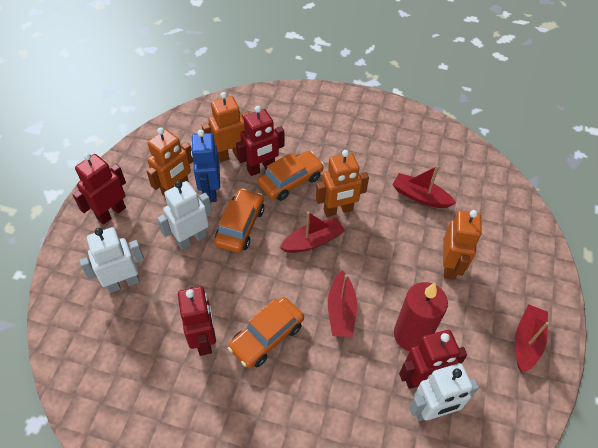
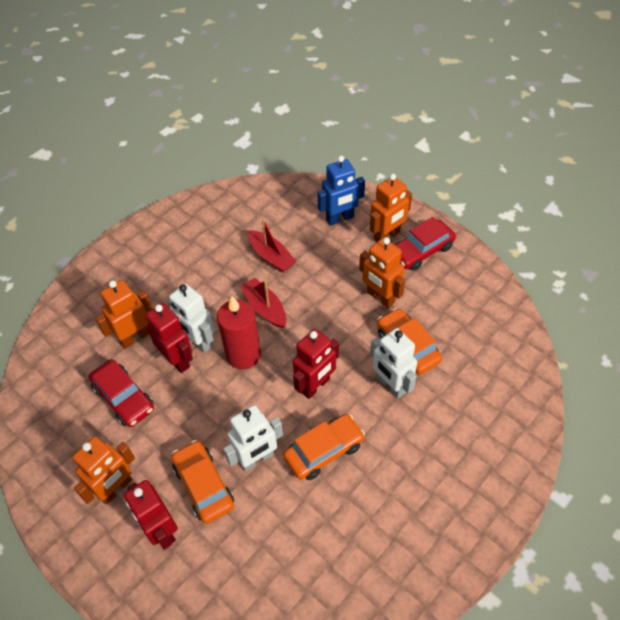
red boat: 4 -> 2
red car: 0 -> 2
red robot: 4 -> 3

